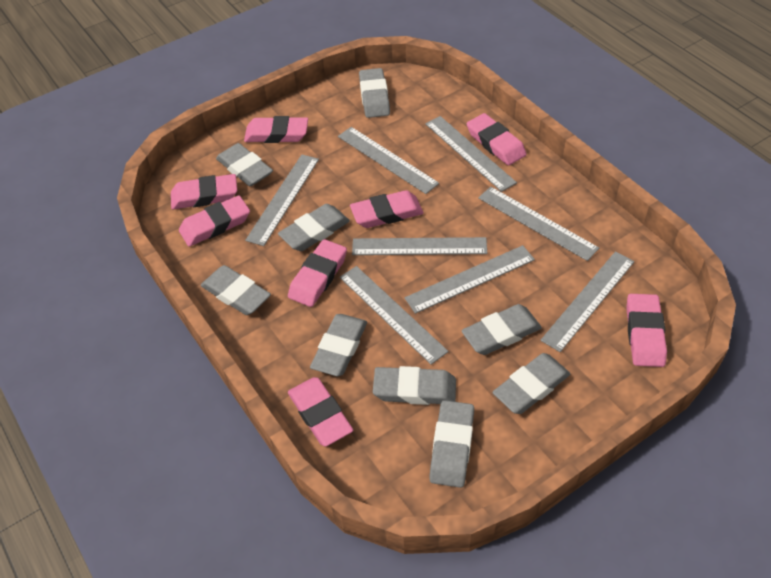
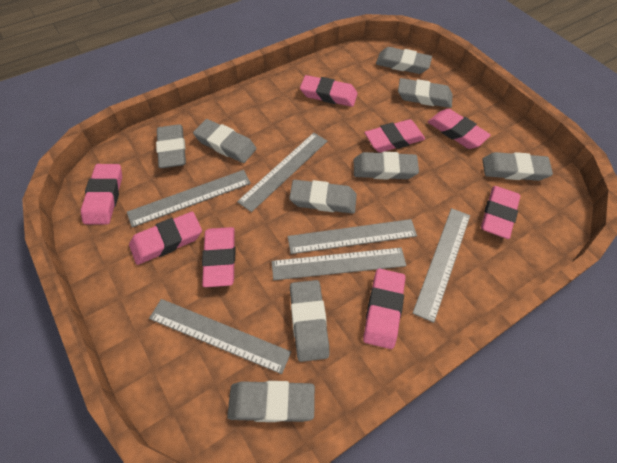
grey ruler: 8 -> 6

